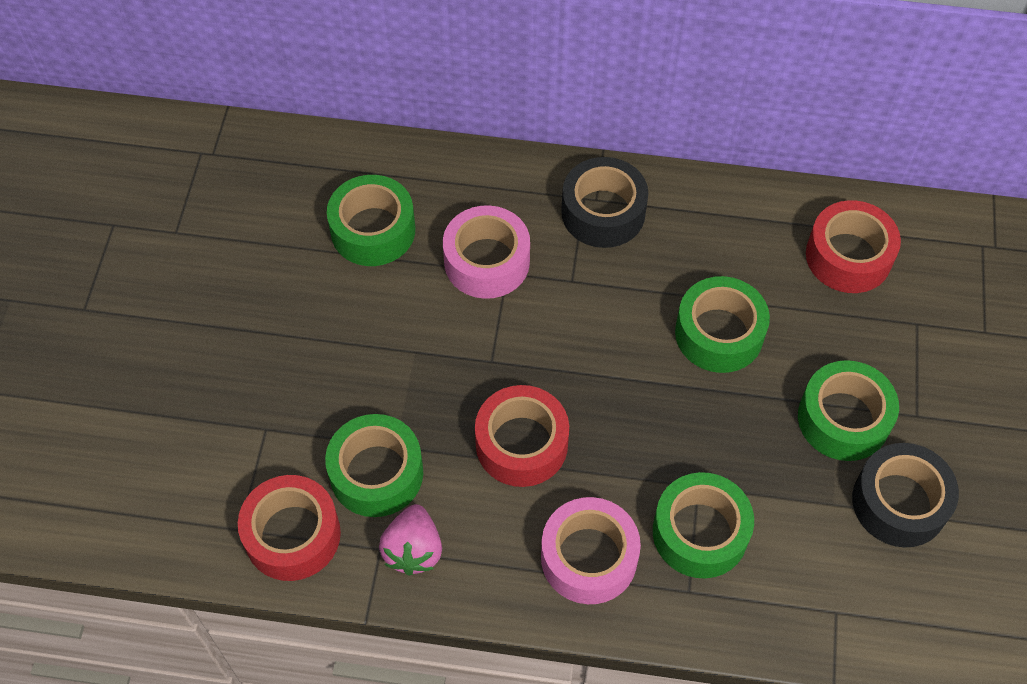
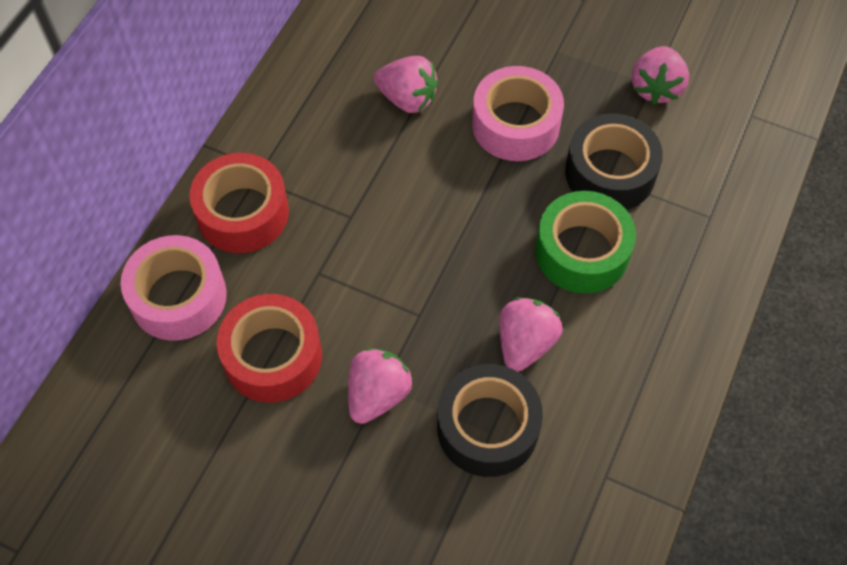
green tape: 5 -> 1
pink strawberry: 1 -> 4
red tape: 3 -> 2

